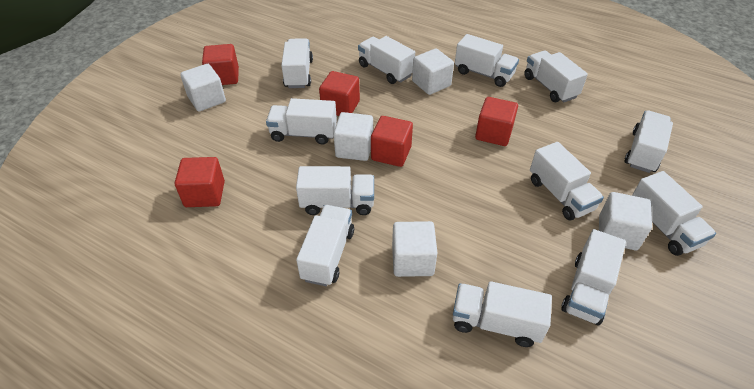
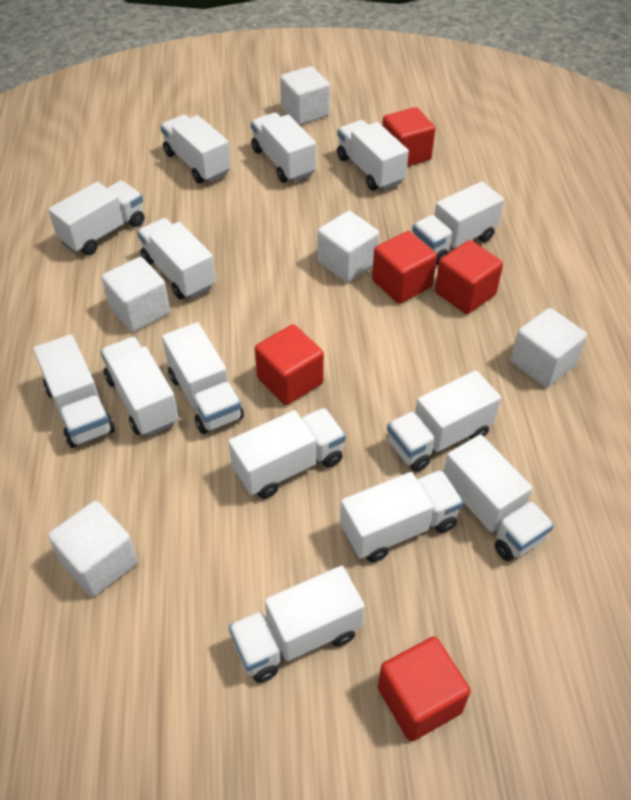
white truck: 12 -> 14

